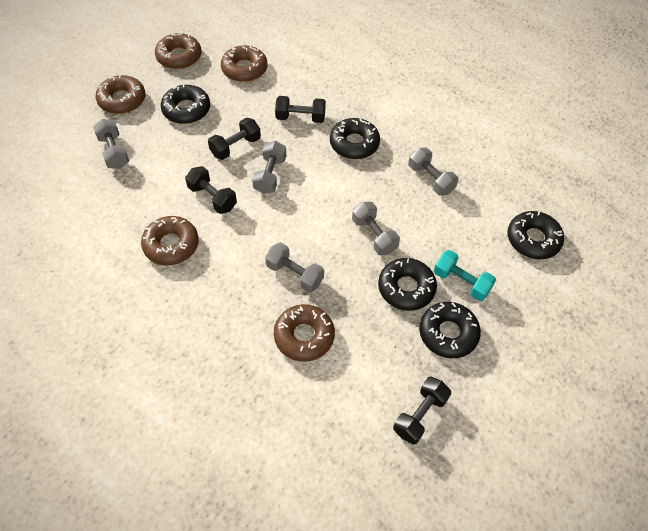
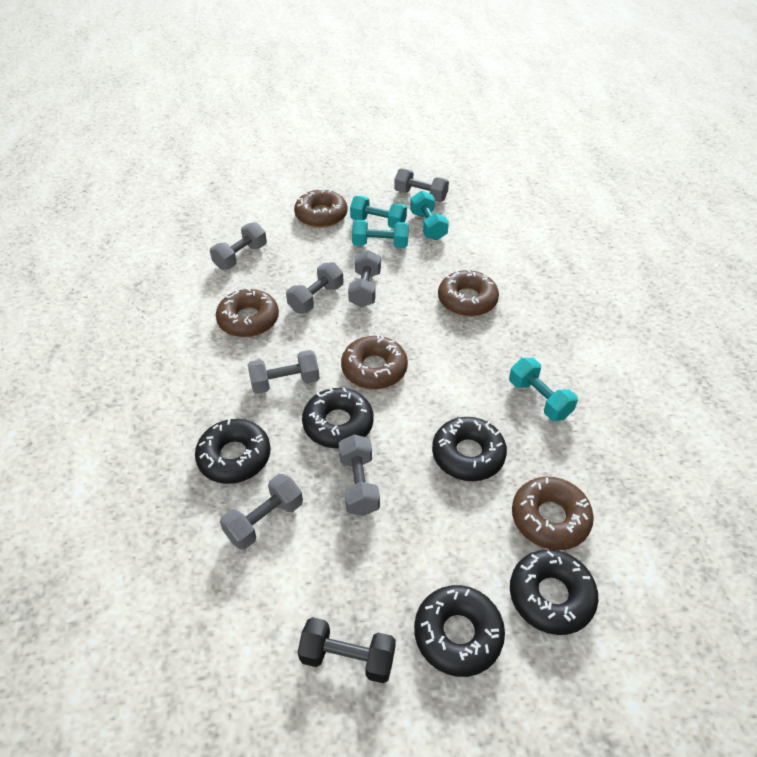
black dumbbell: 4 -> 1
grey dumbbell: 5 -> 7
turquoise dumbbell: 1 -> 4

